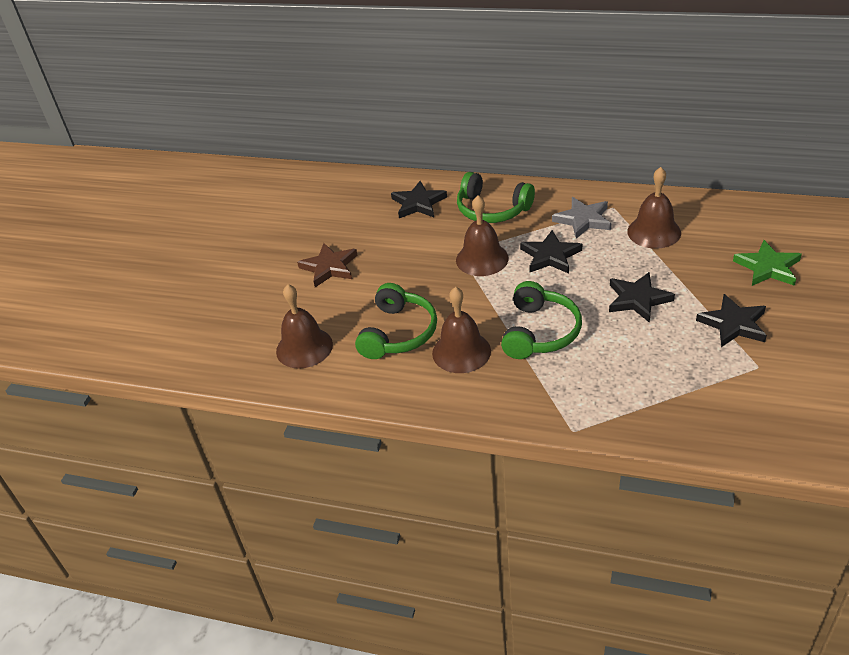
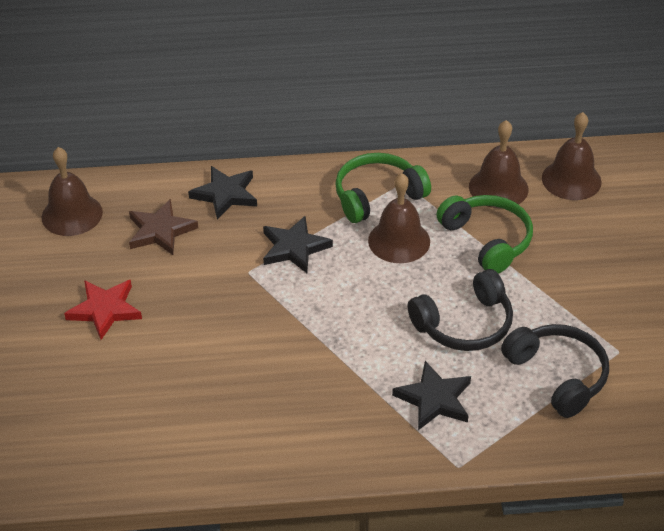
black headphones: 0 -> 2
black star: 4 -> 3
green headphones: 3 -> 2
green star: 1 -> 0
grey star: 1 -> 0
red star: 0 -> 1

